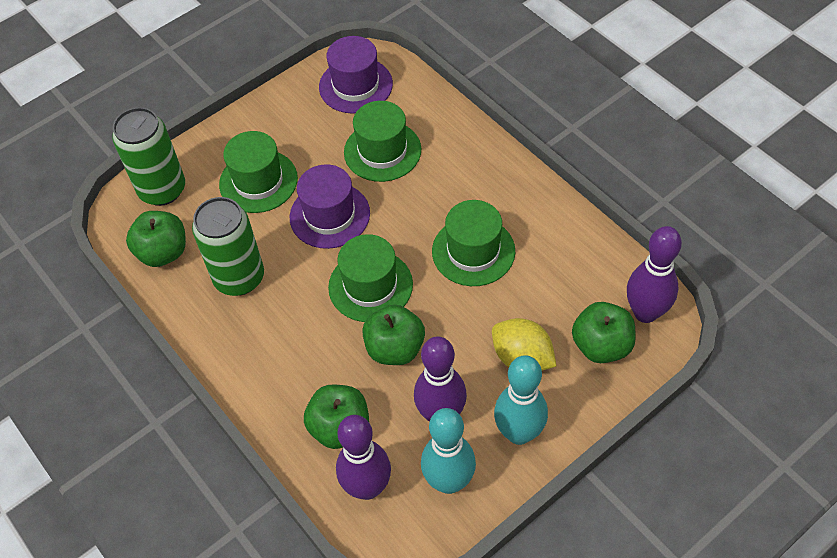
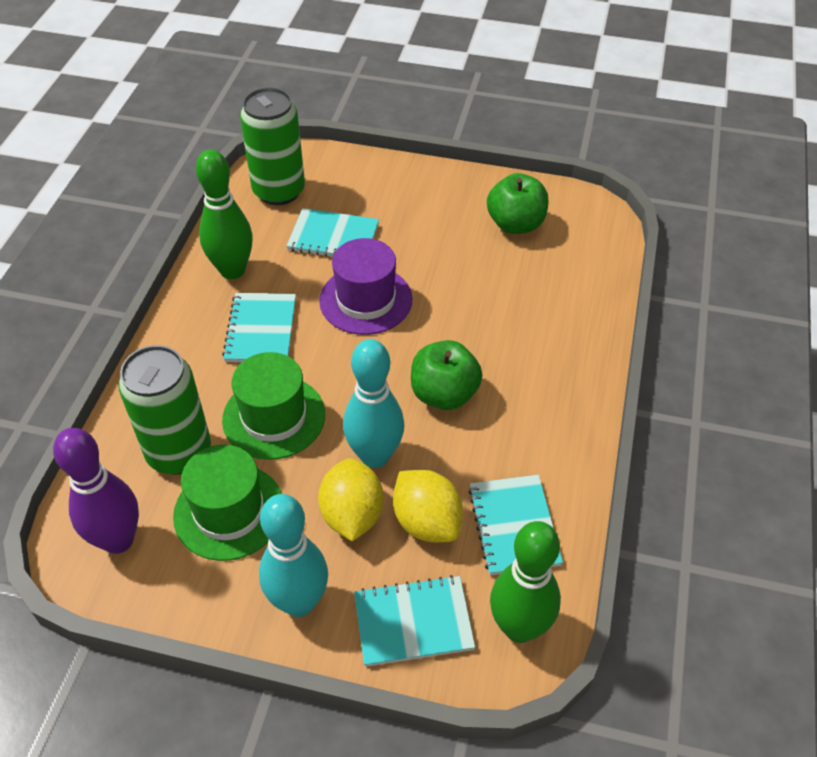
green apple: 4 -> 2
green bowling pin: 0 -> 2
green hat: 4 -> 2
purple bowling pin: 3 -> 1
purple hat: 2 -> 1
turquoise notebook: 0 -> 4
yellow lemon: 1 -> 2

